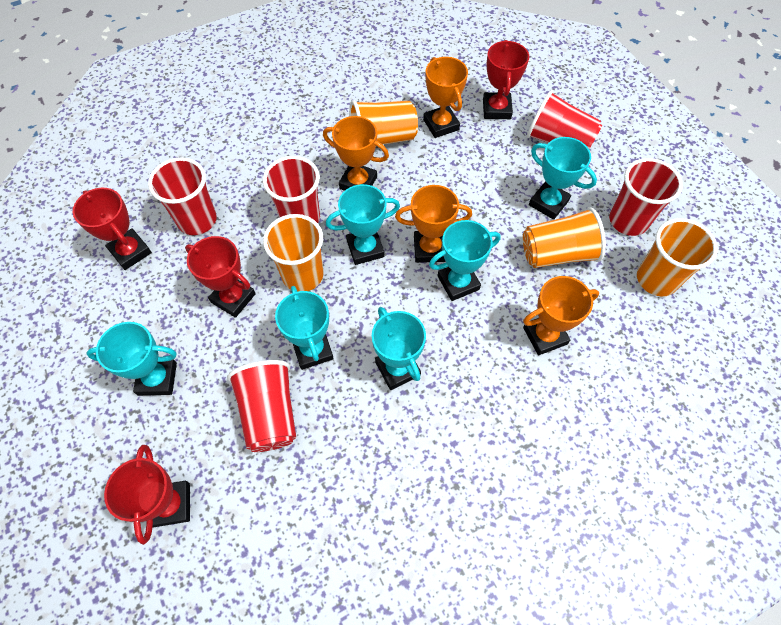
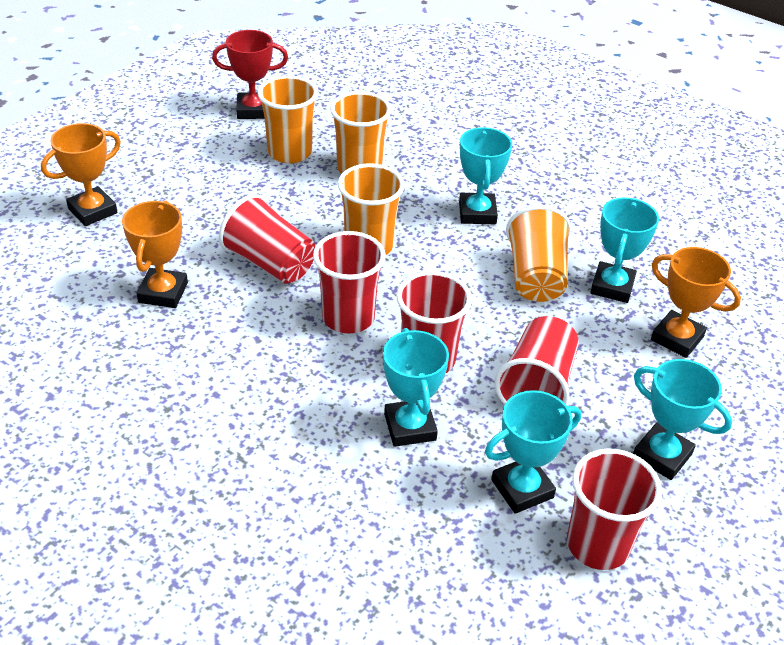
orange trophy: 4 -> 3
red trophy: 4 -> 1
turquoise trophy: 6 -> 5

